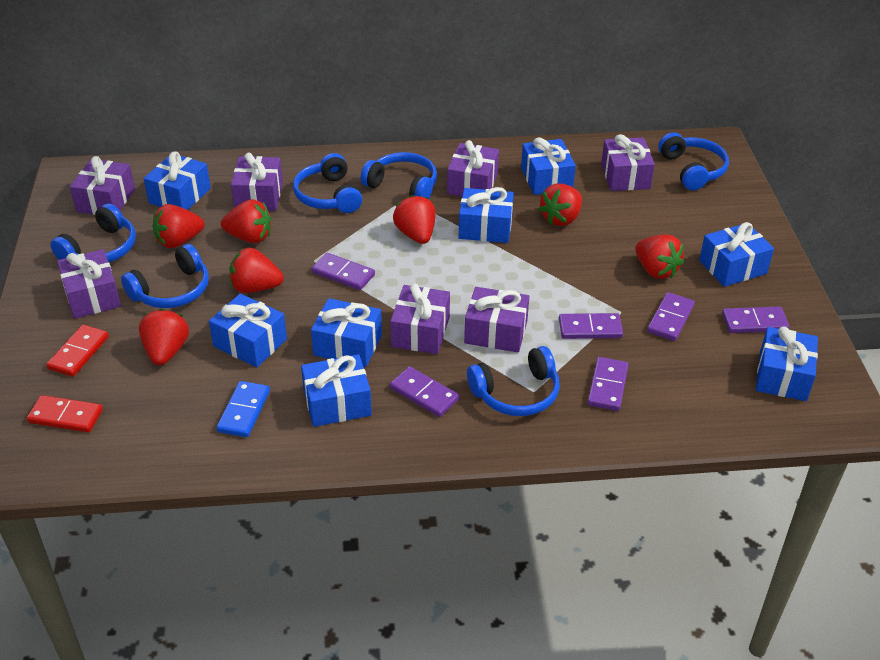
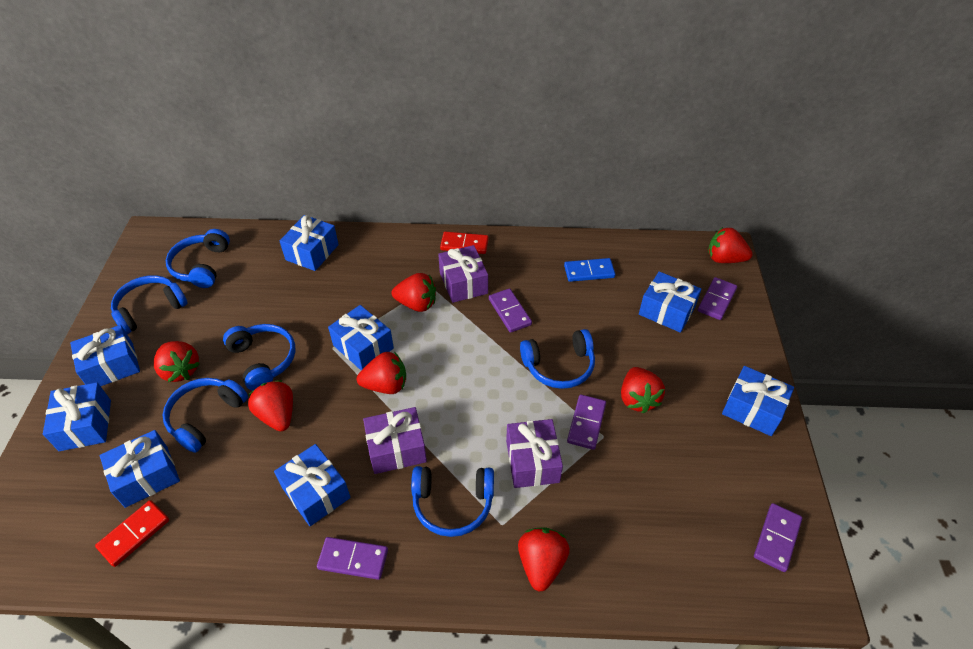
purple domino: 6 -> 5
purple gift: 7 -> 3

